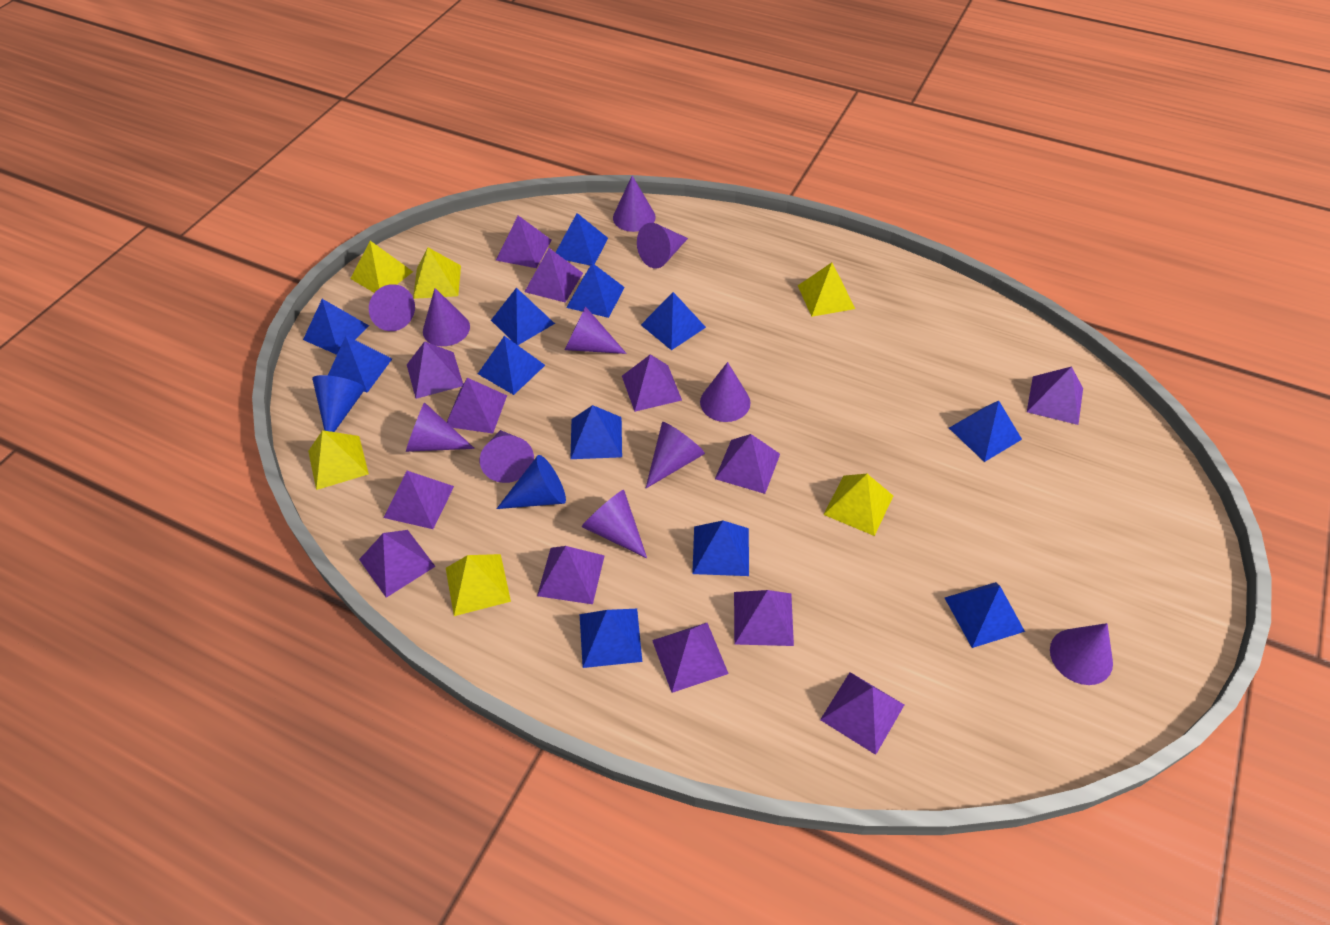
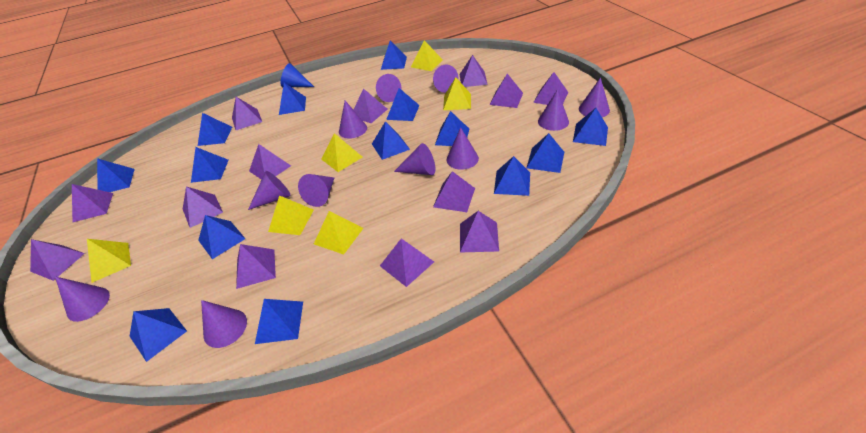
blue cone: 2 -> 1
blue pyramid: 12 -> 14

